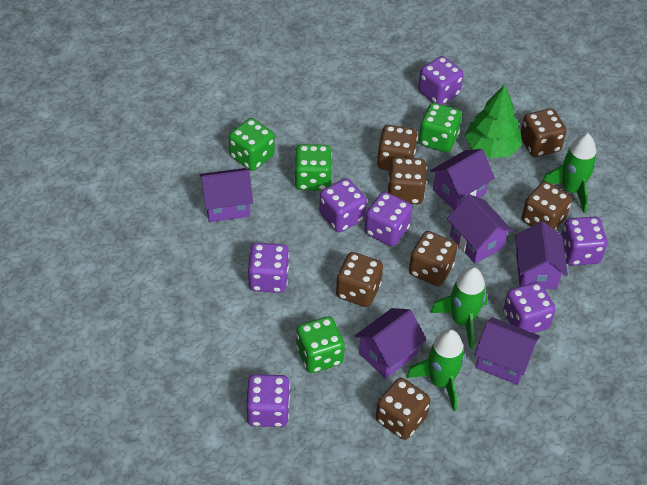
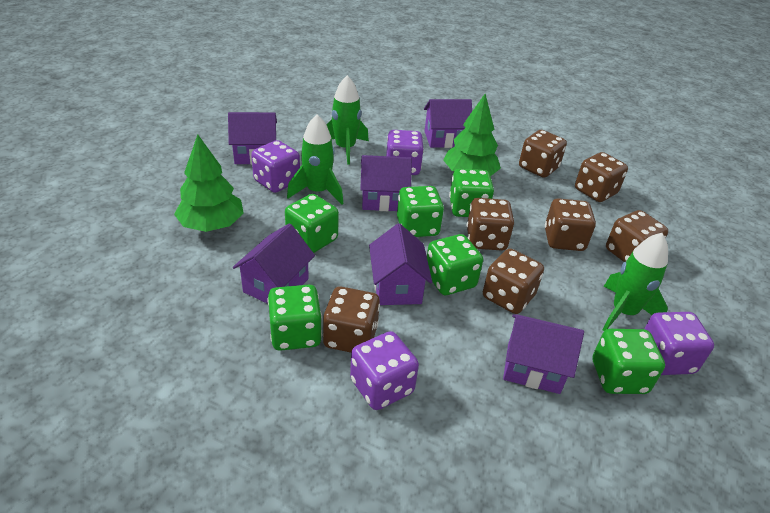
green dice: 4 -> 6
green tree: 1 -> 2
purple dice: 7 -> 4

